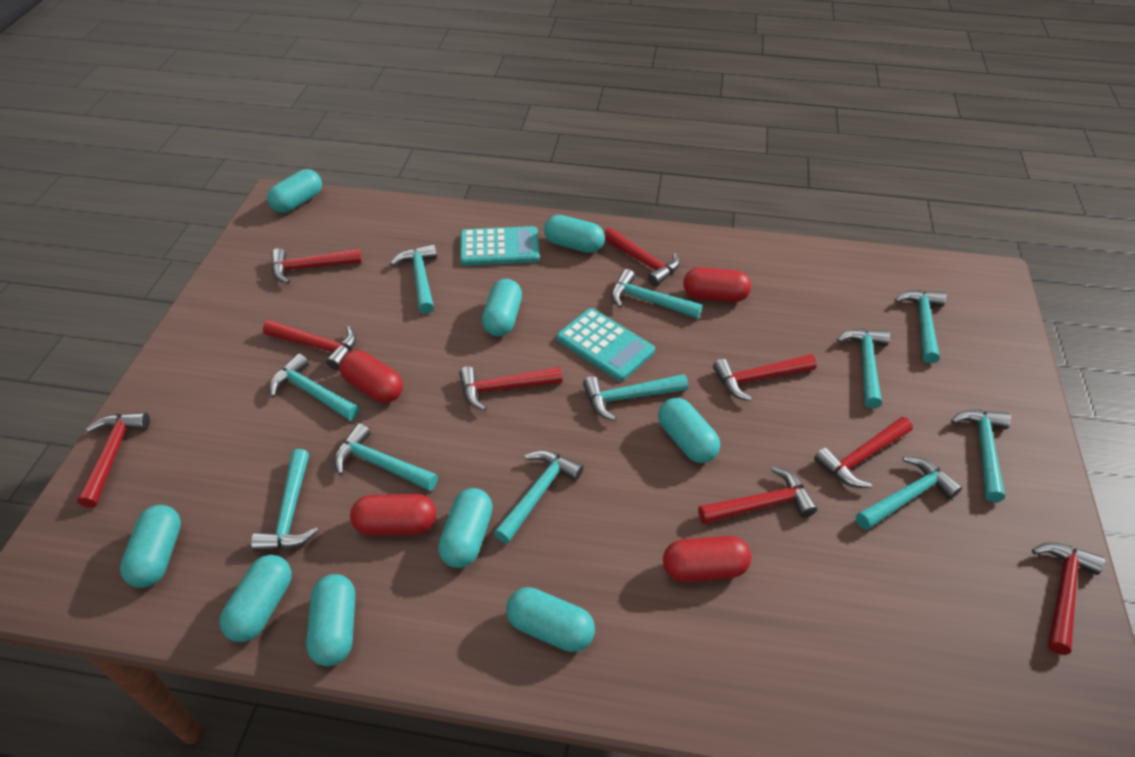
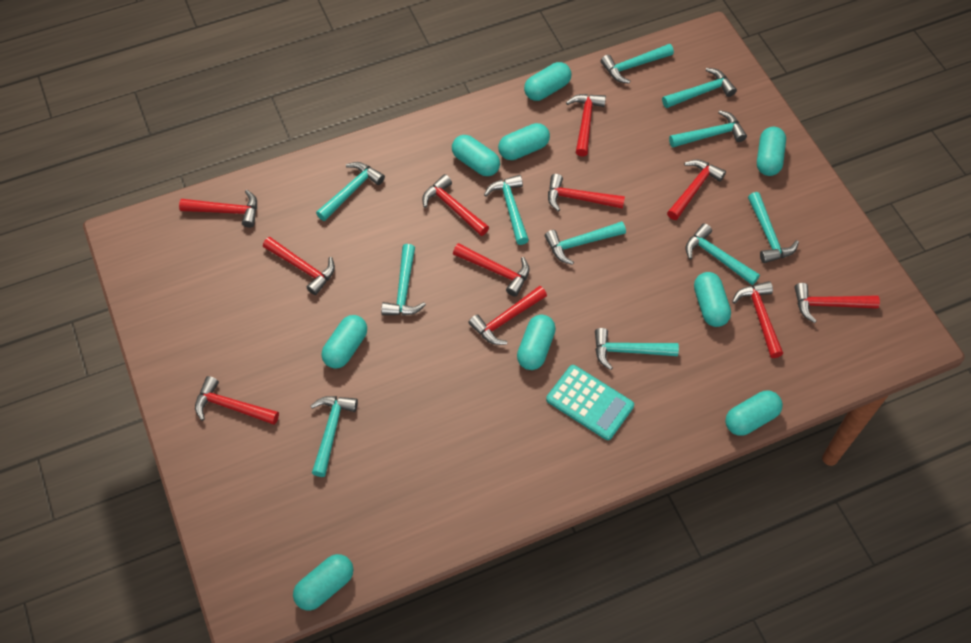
red capsule: 4 -> 0
red hammer: 9 -> 11
turquoise calculator: 2 -> 1

